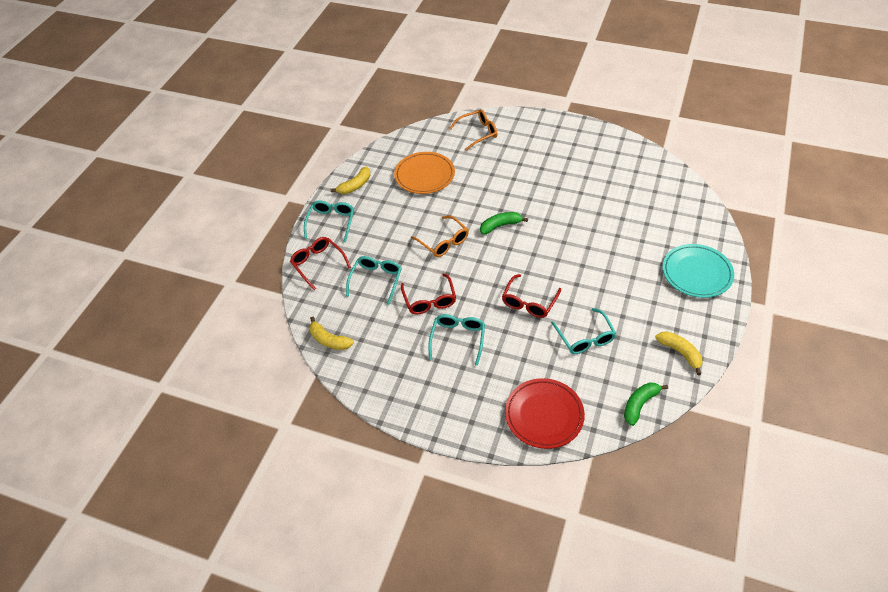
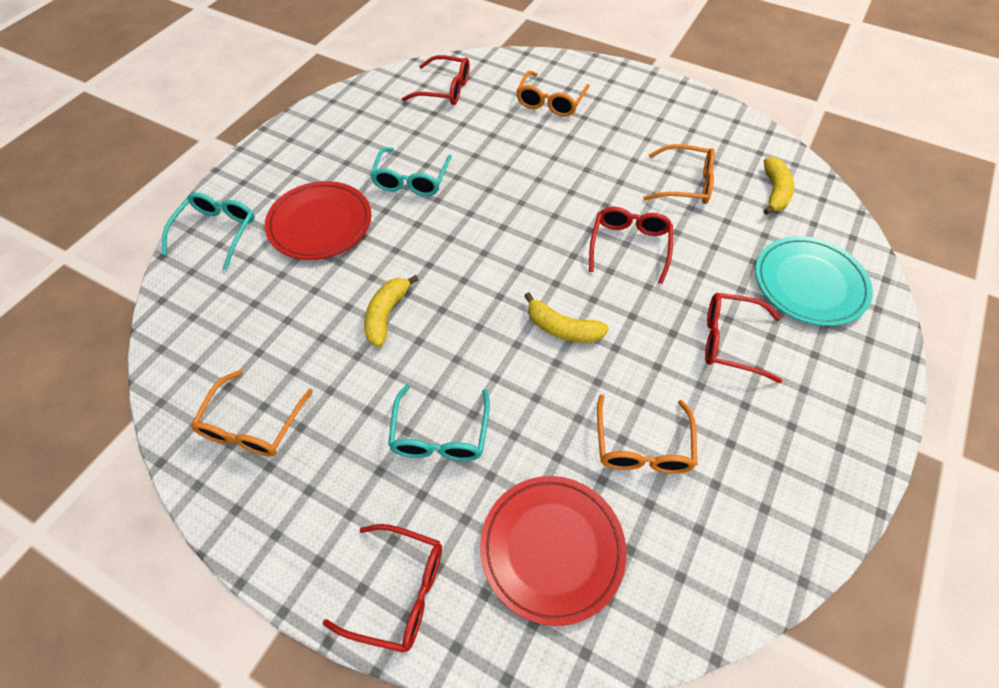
green banana: 2 -> 0
orange glasses: 2 -> 4
orange plate: 1 -> 0
red glasses: 3 -> 4
red plate: 1 -> 2
turquoise glasses: 4 -> 3

